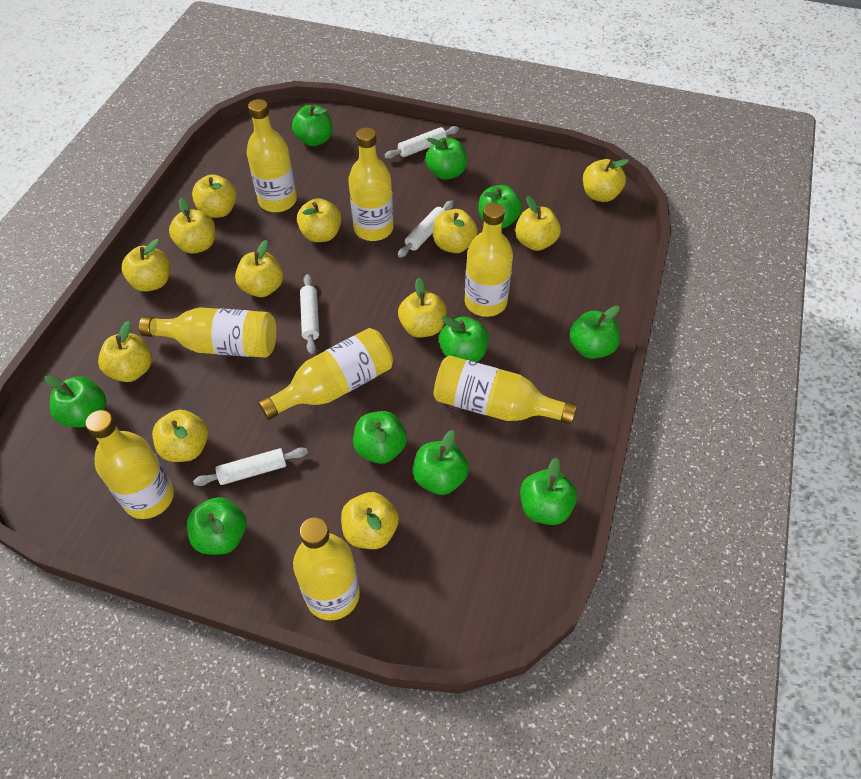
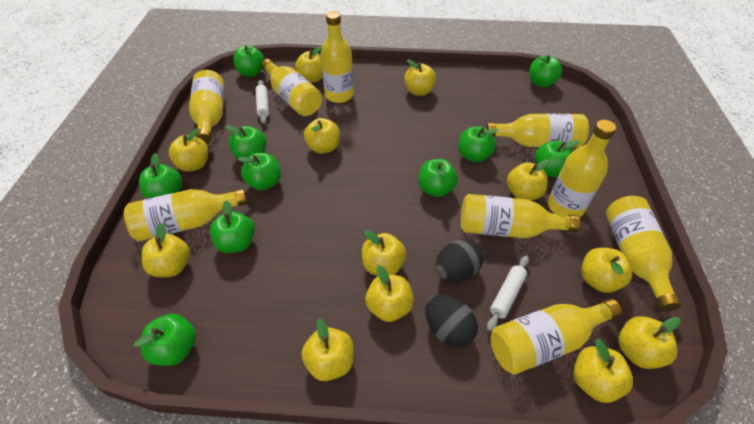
black egg: 0 -> 2
white rolling pin: 4 -> 2
yellow bottle: 8 -> 9

